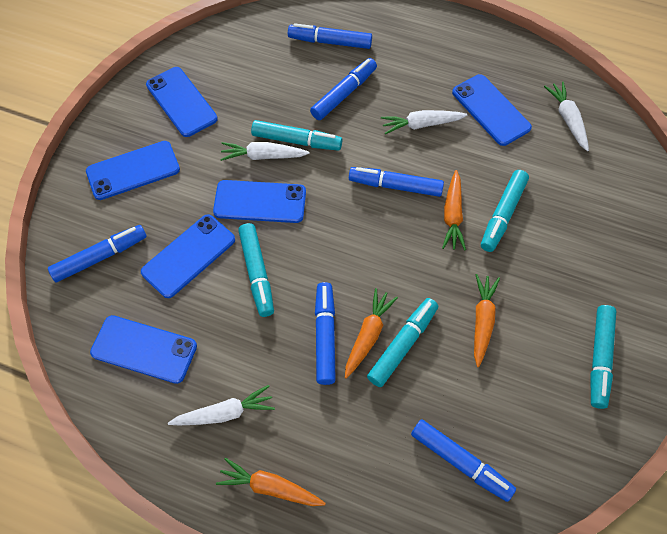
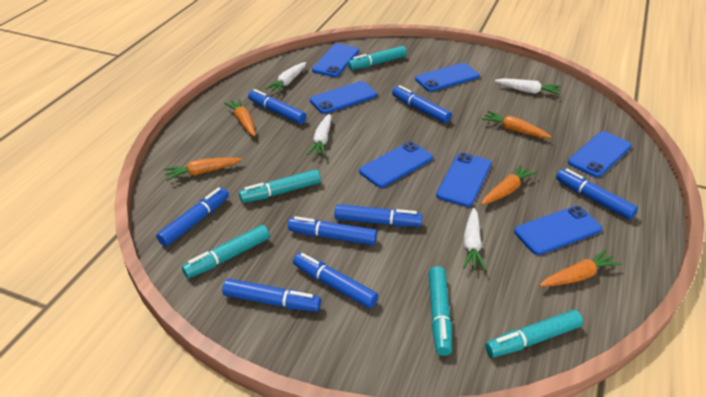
blue marker: 6 -> 8
blue phone: 6 -> 7
orange carrot: 4 -> 5

